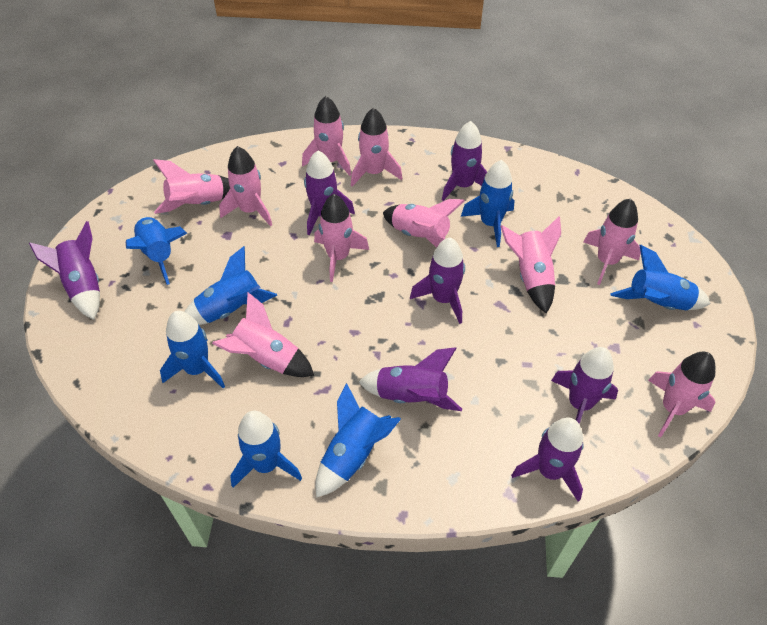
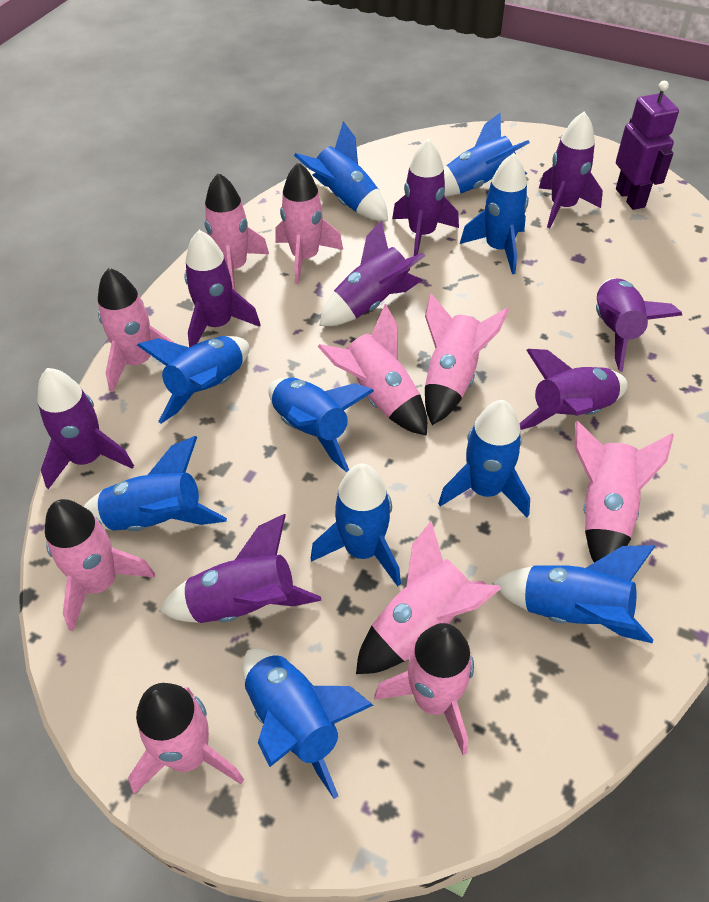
blue rocket: 7 -> 10
purple robot: 0 -> 1
purple rocket: 7 -> 8

